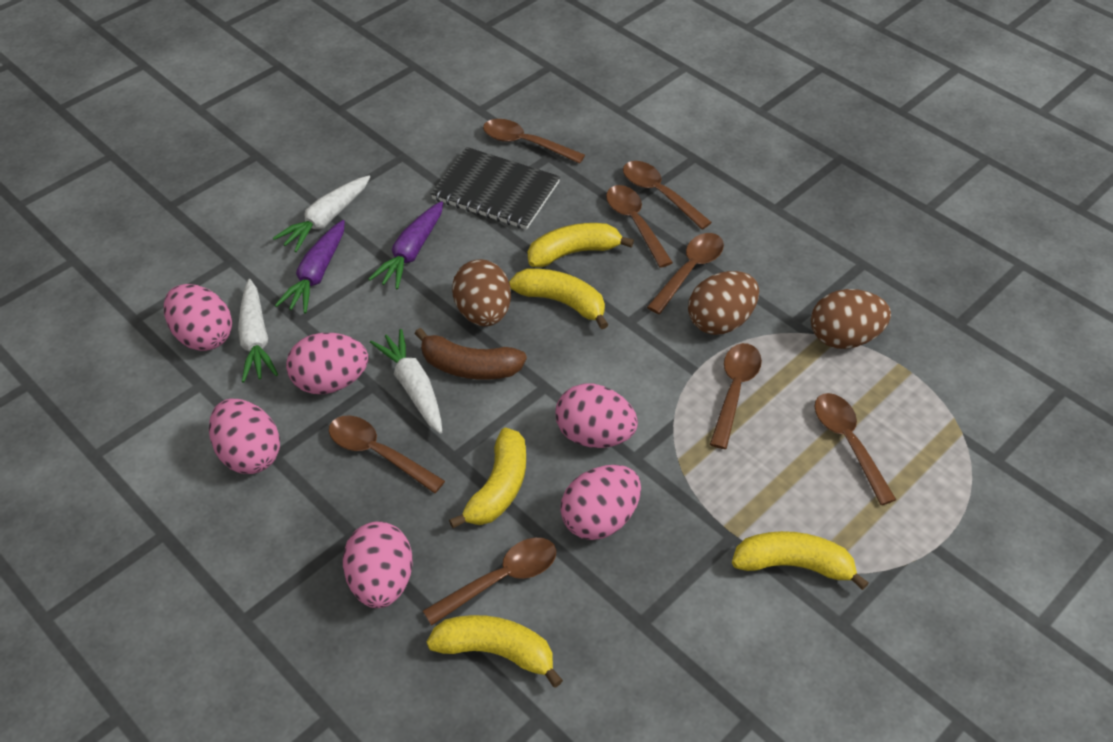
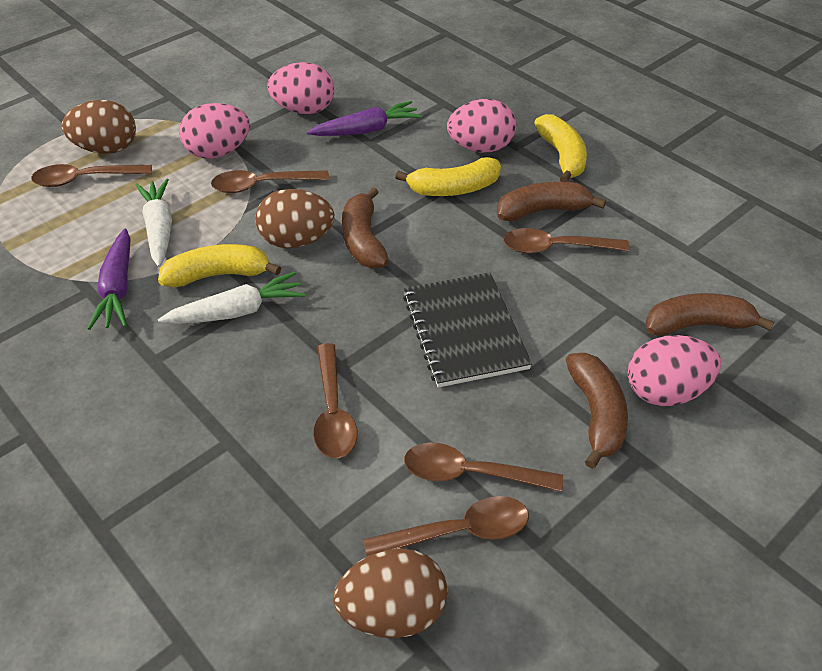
brown banana: 1 -> 4
brown spoon: 8 -> 6
pink egg: 6 -> 4
white carrot: 3 -> 2
yellow banana: 5 -> 3

